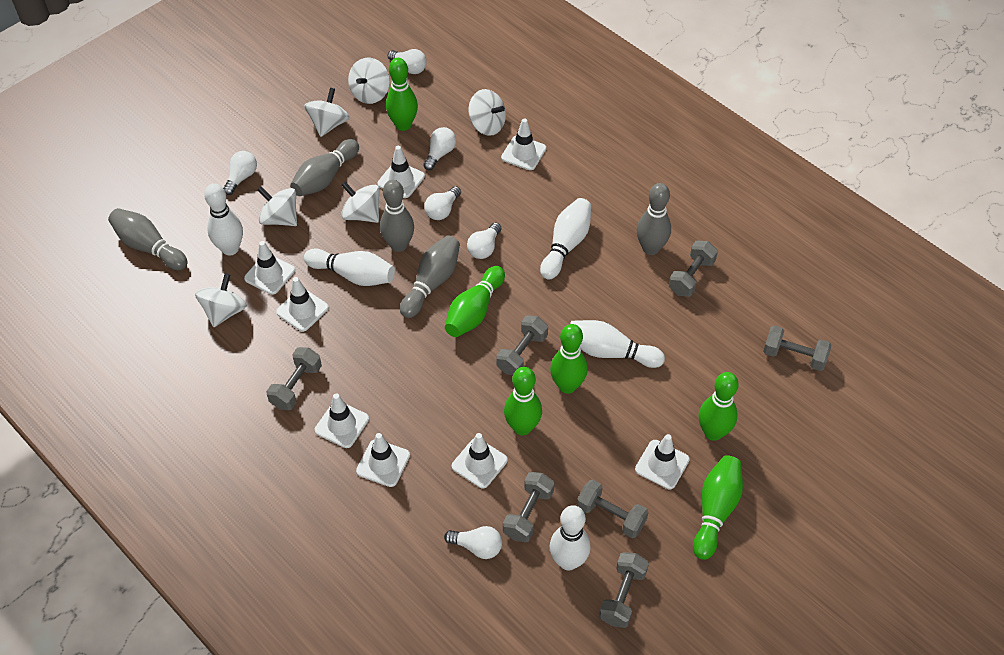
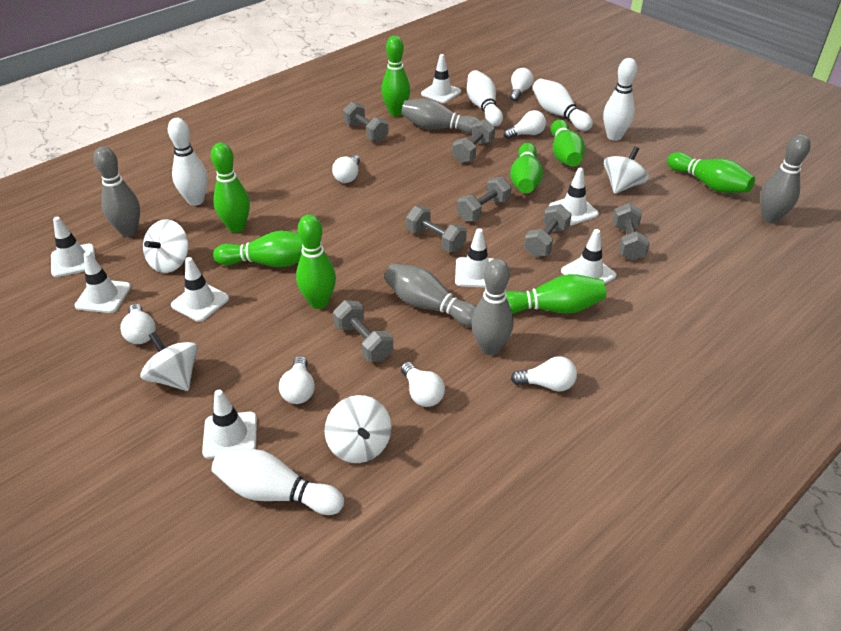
green bowling pin: 6 -> 8
white light bulb: 6 -> 7
white spinning top: 6 -> 4

